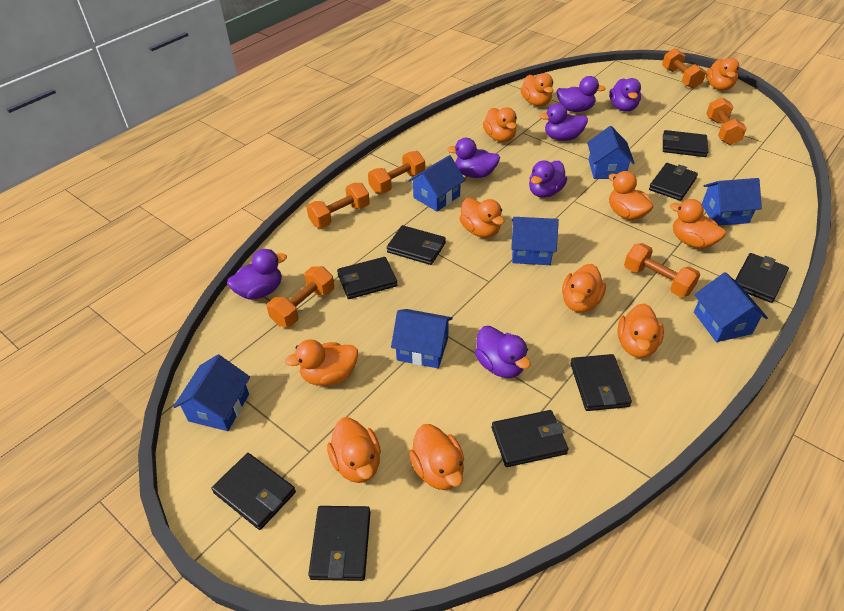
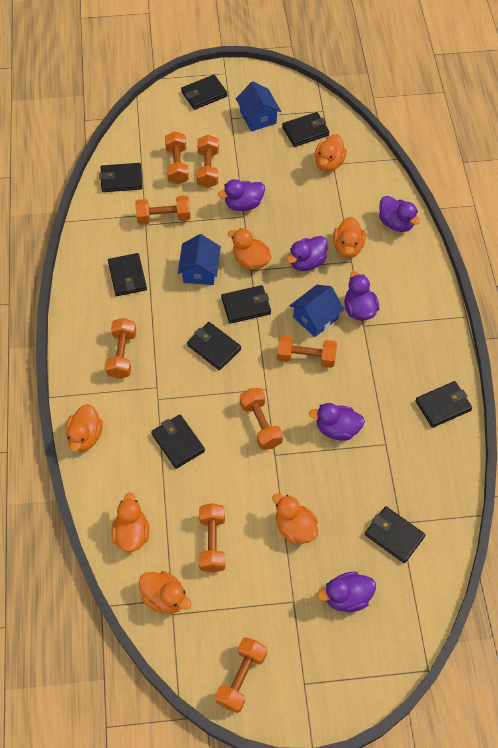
blue house: 7 -> 3
orange duck: 11 -> 7
orange dumbbell: 6 -> 8
purple duck: 7 -> 6

